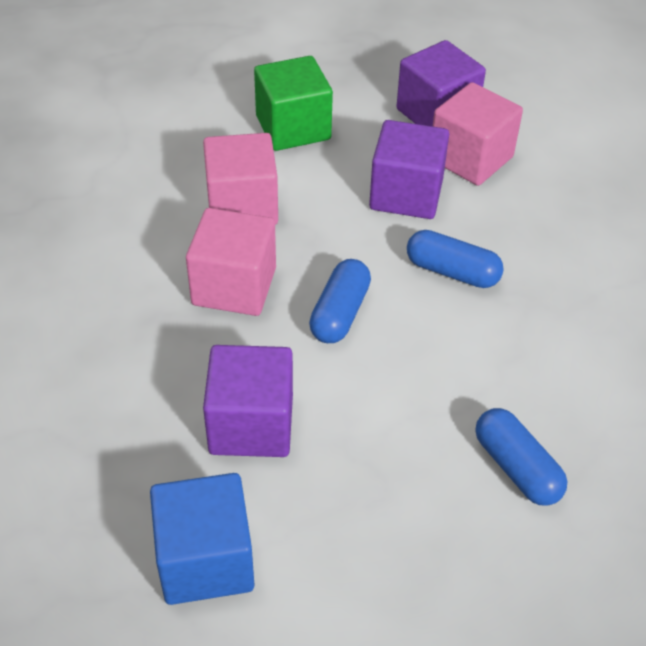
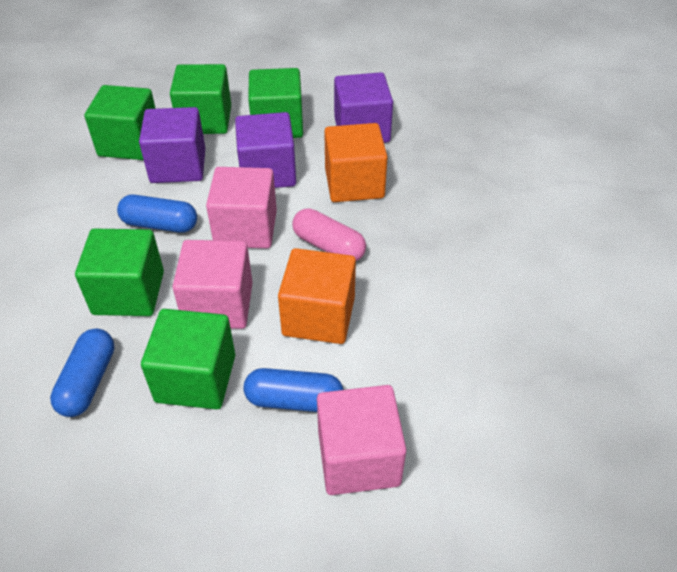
blue cube: 1 -> 0
green cube: 1 -> 5
orange cube: 0 -> 2
pink capsule: 0 -> 1

